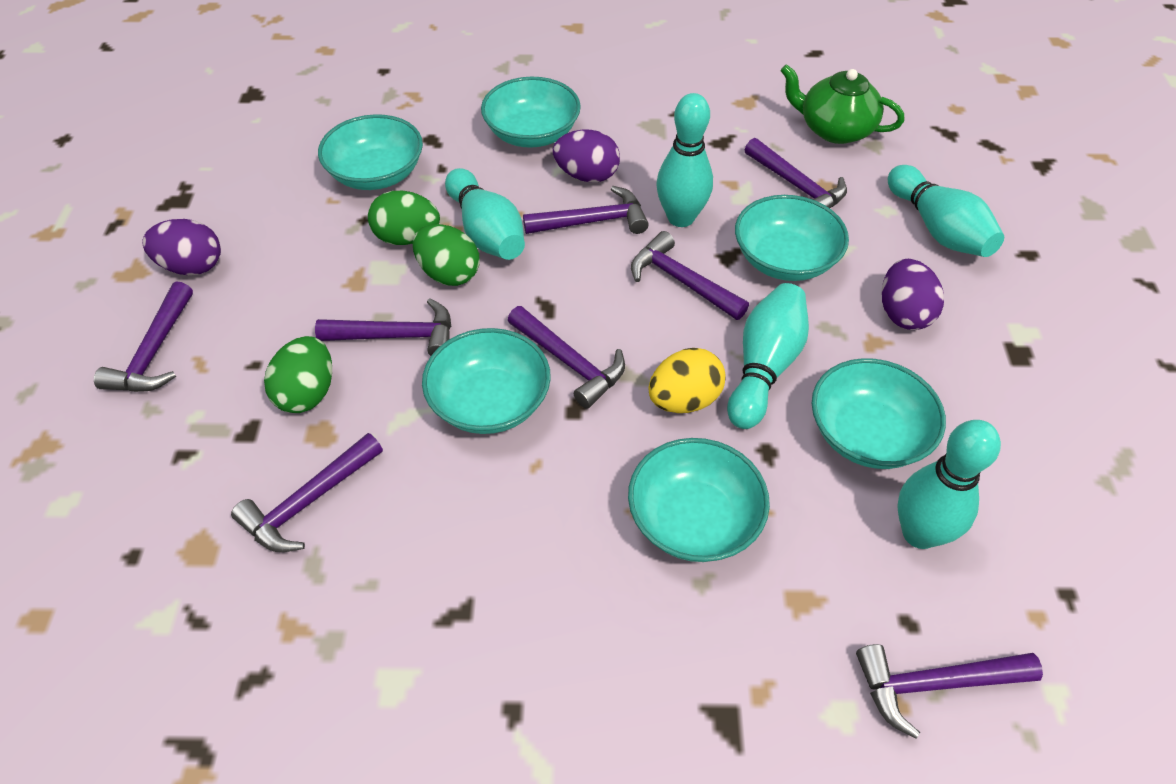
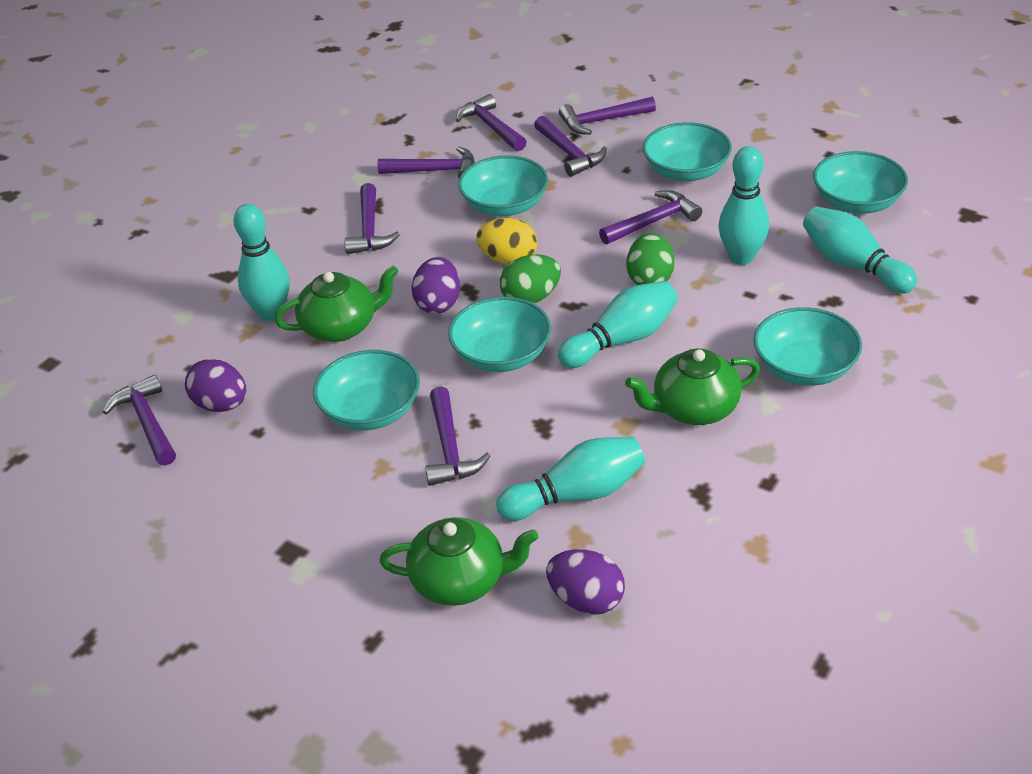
green egg: 3 -> 2
green teapot: 1 -> 3

